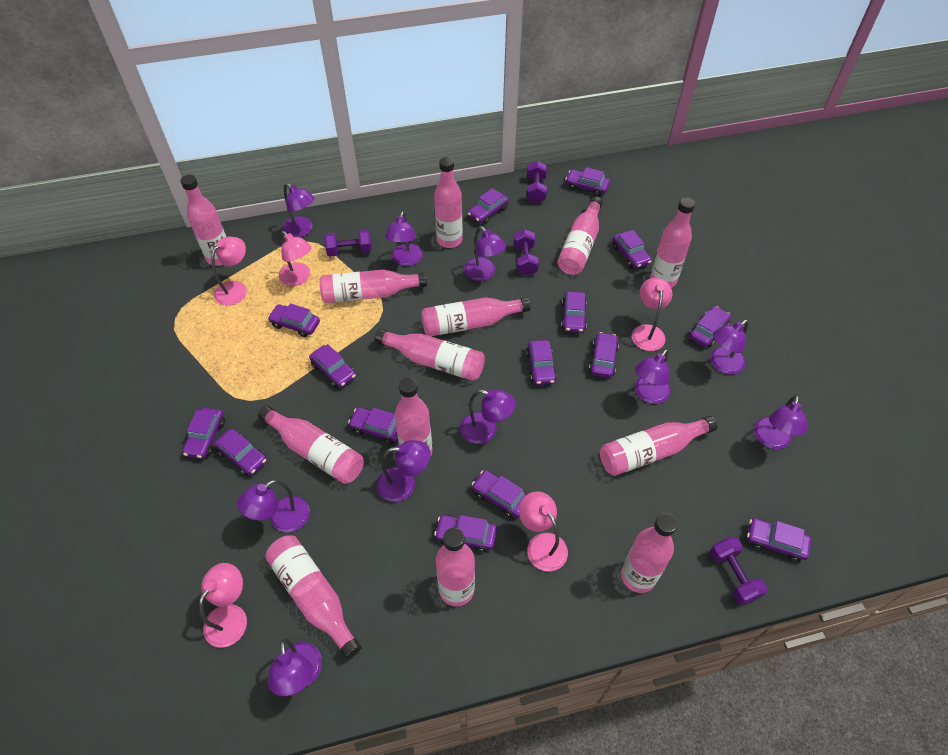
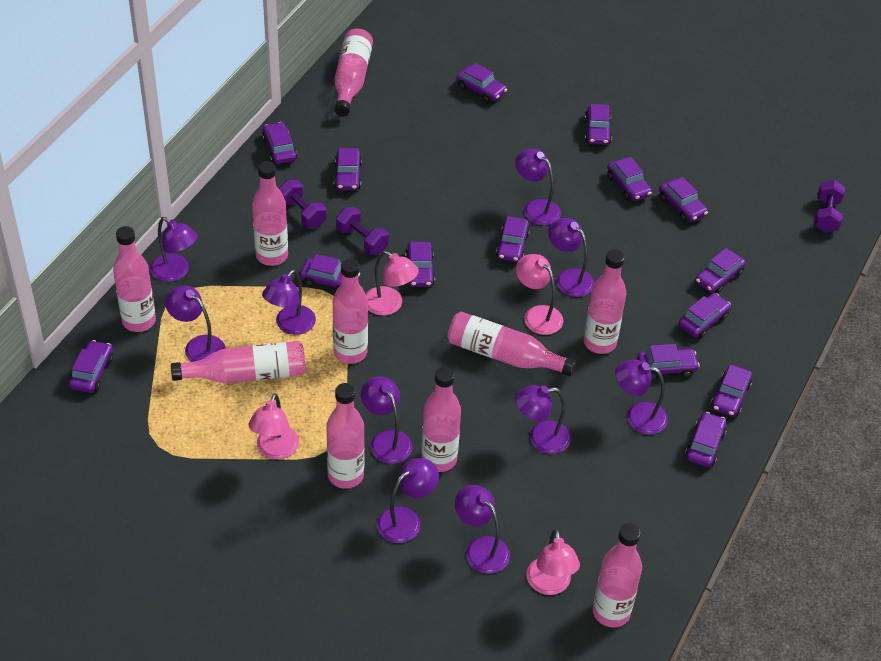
pink bottle: 13 -> 10
pink lamp: 5 -> 4
purple dumbbell: 4 -> 3

